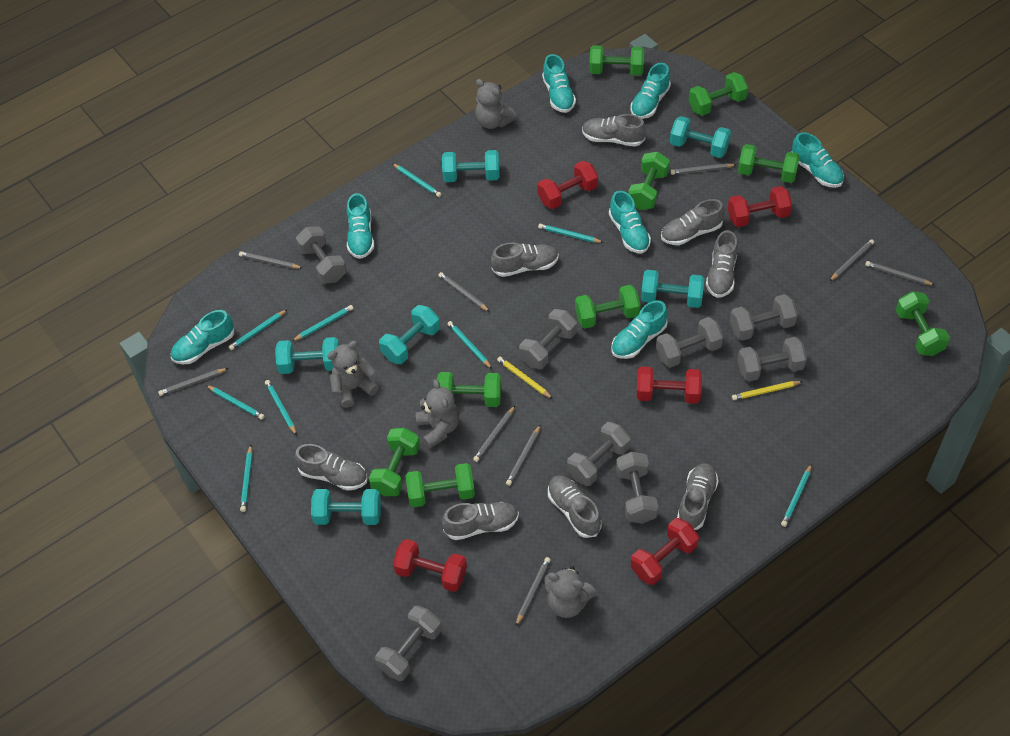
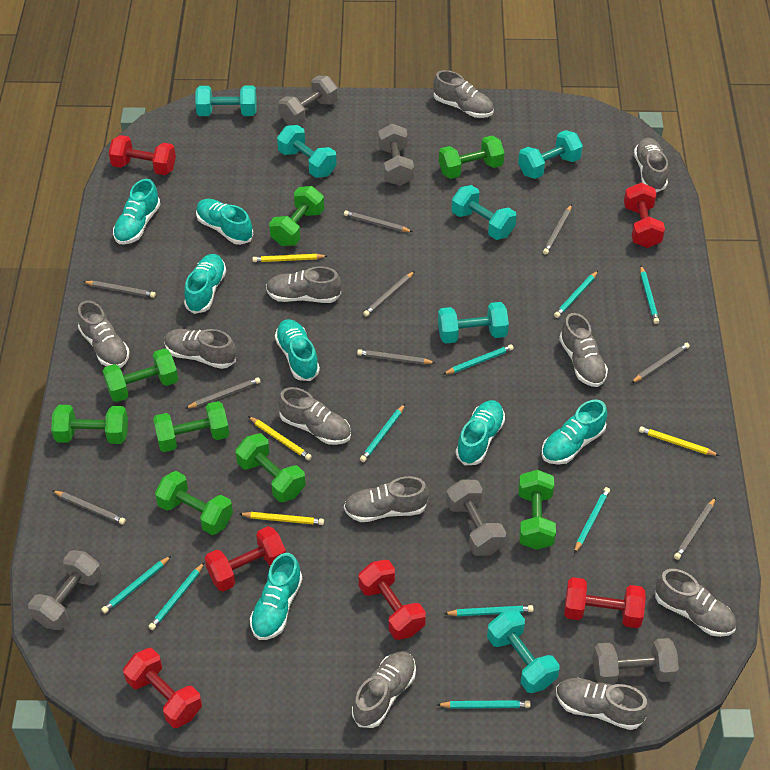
green dumbbell: 9 -> 8
grey dumbbell: 8 -> 5
grey shoe: 8 -> 11
grey teddy bear: 4 -> 0
red dumbbell: 5 -> 6
yellow pencil: 2 -> 4

